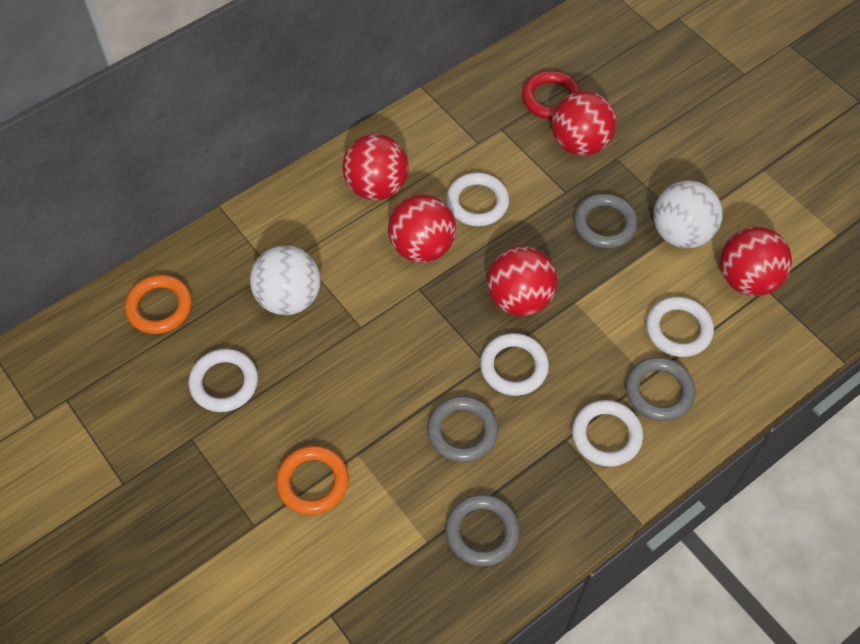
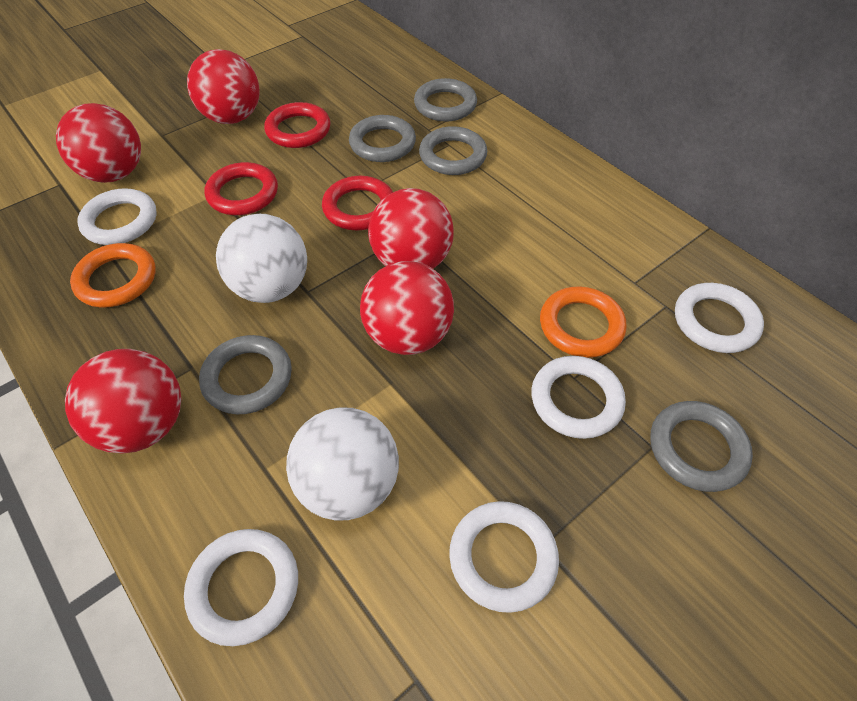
grey ring: 4 -> 5
red ring: 1 -> 3

